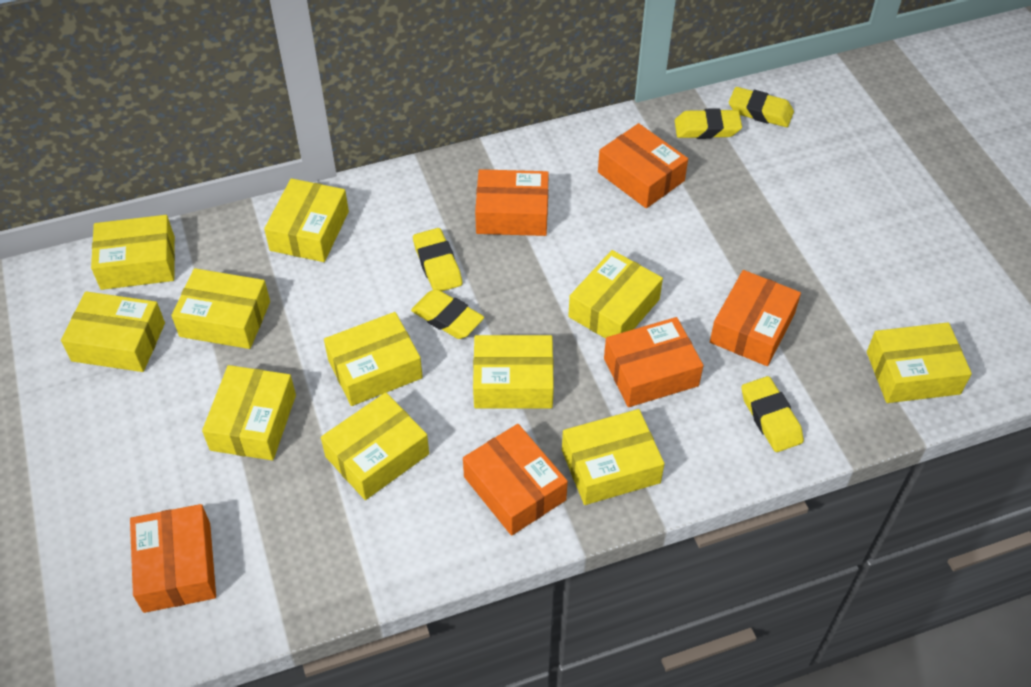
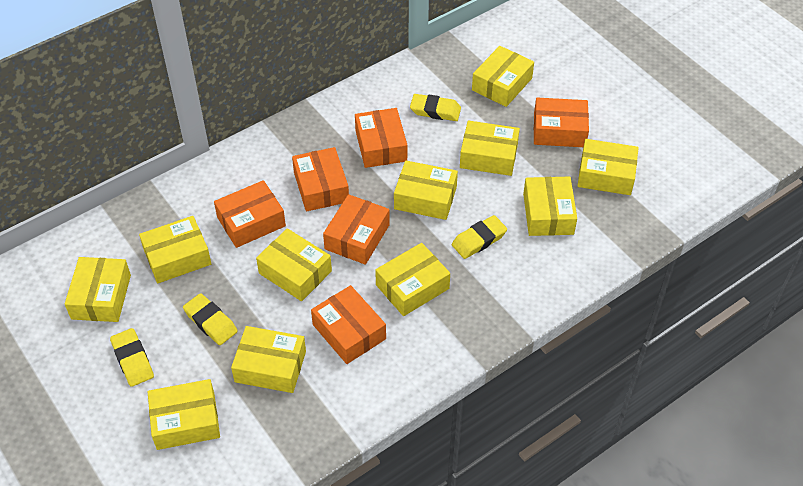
yellow eraser: 5 -> 4

